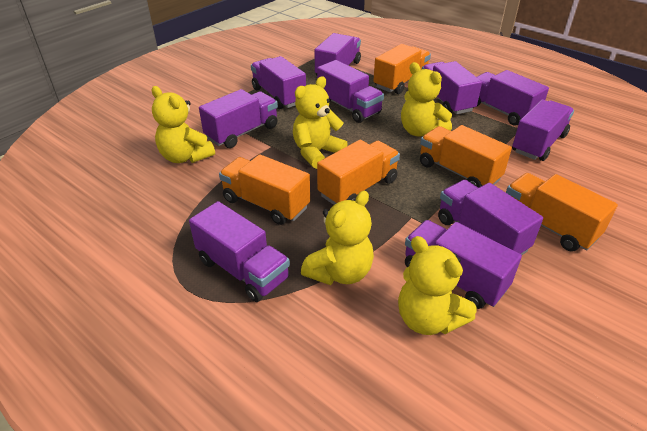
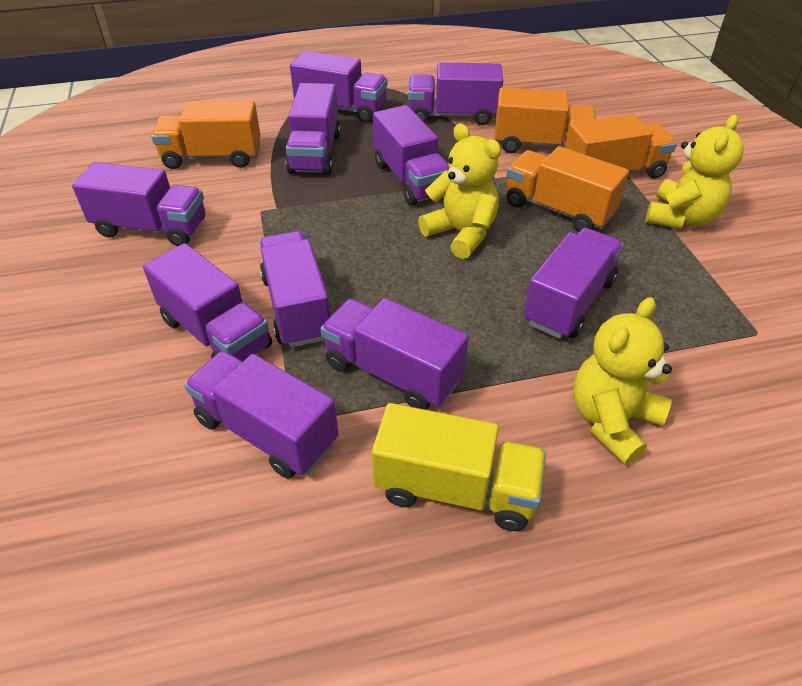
orange truck: 5 -> 4
yellow teddy bear: 5 -> 3
yellow truck: 0 -> 1

